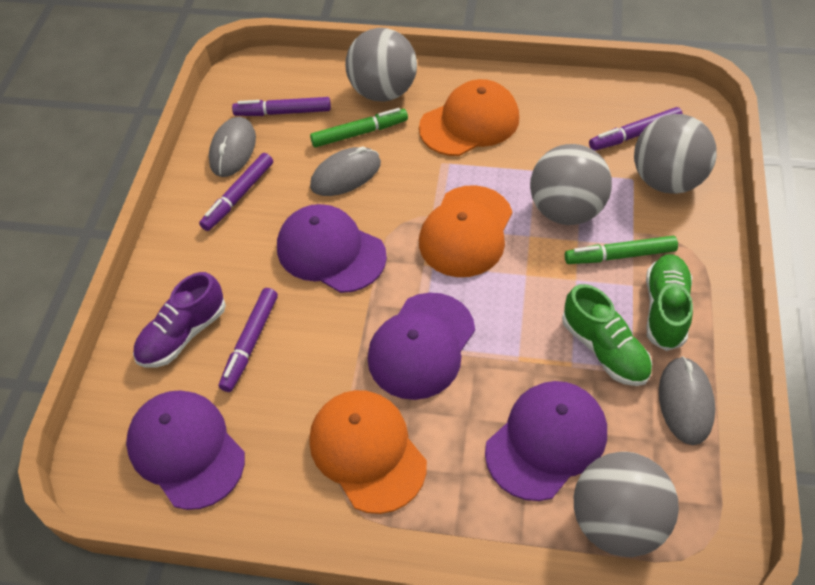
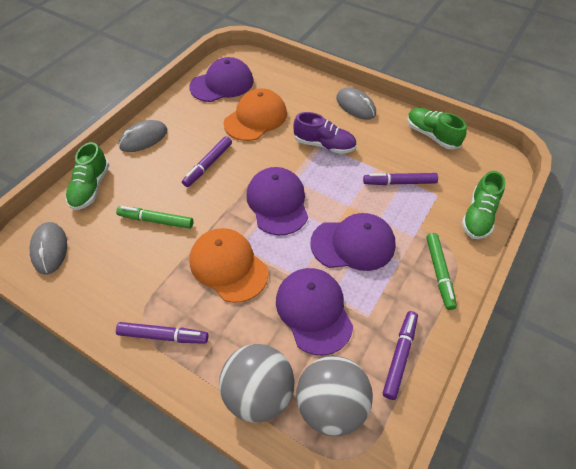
green shoe: 2 -> 3
grey ball: 4 -> 2
orange cap: 3 -> 2

